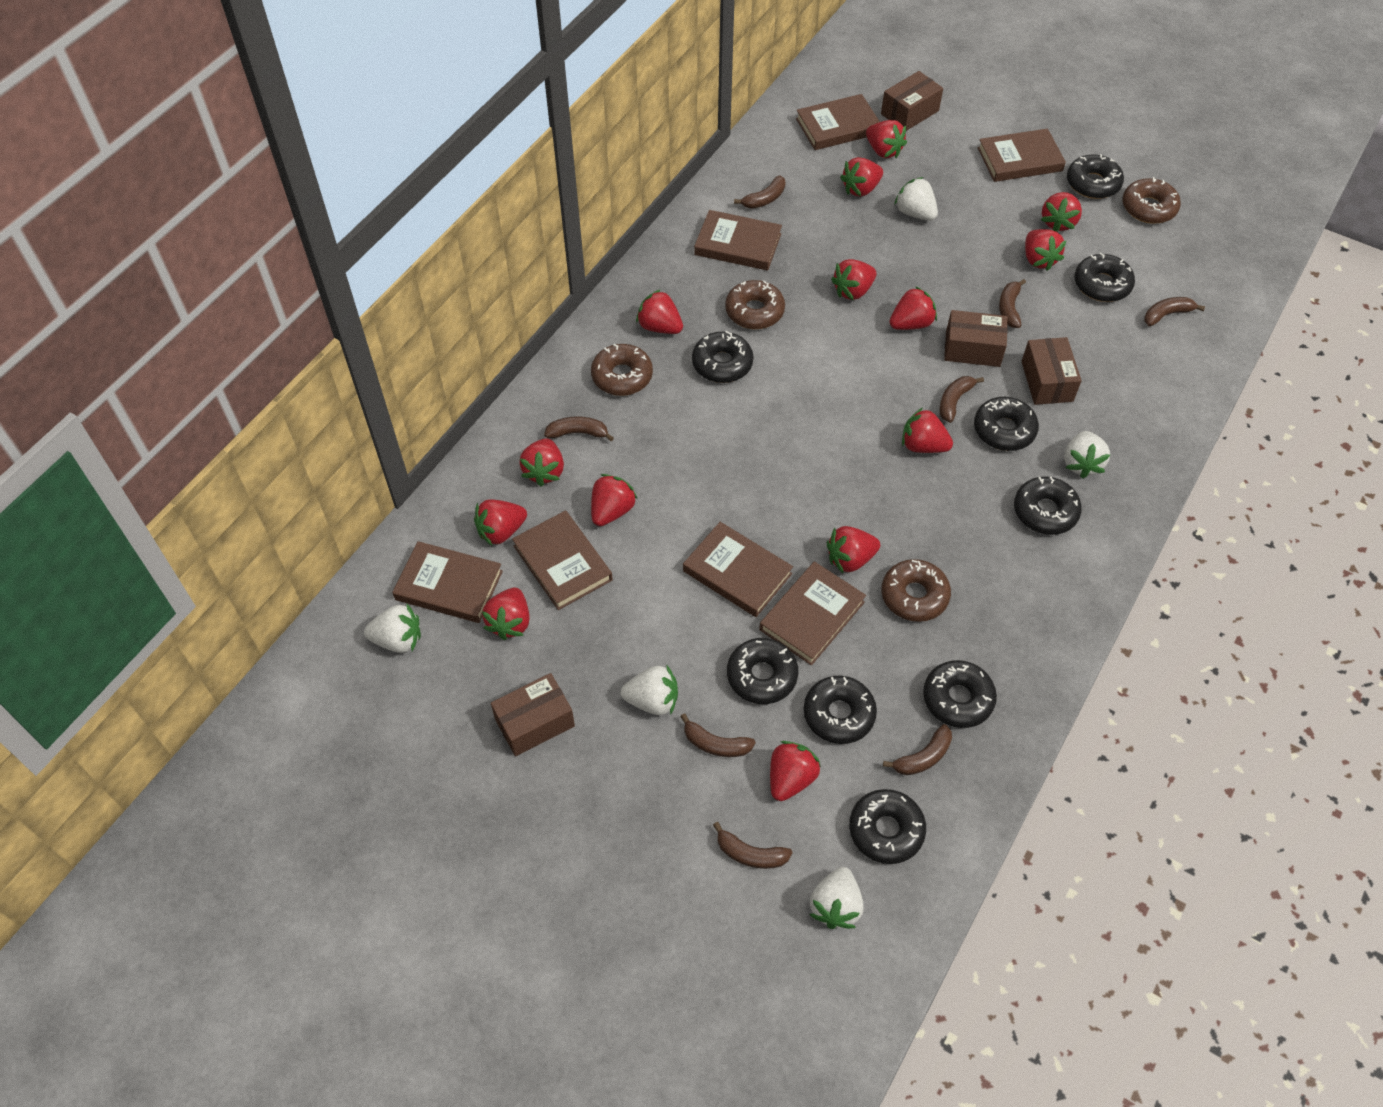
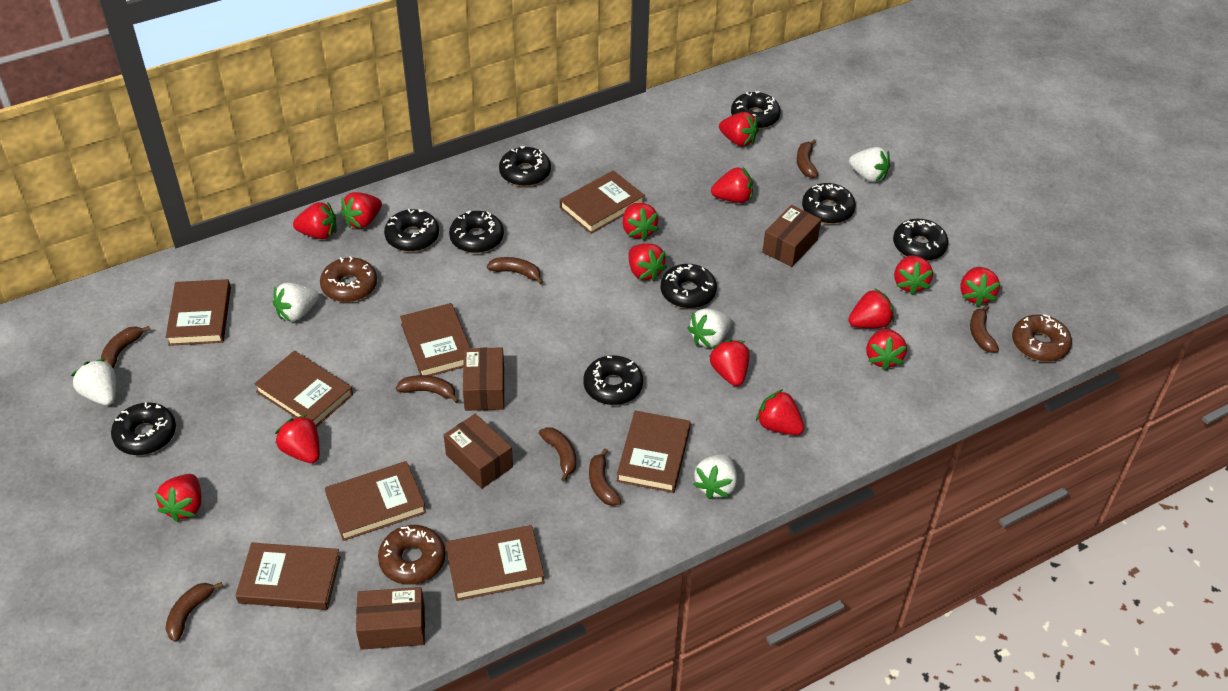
brown book: 7 -> 8
brown donut: 4 -> 3

